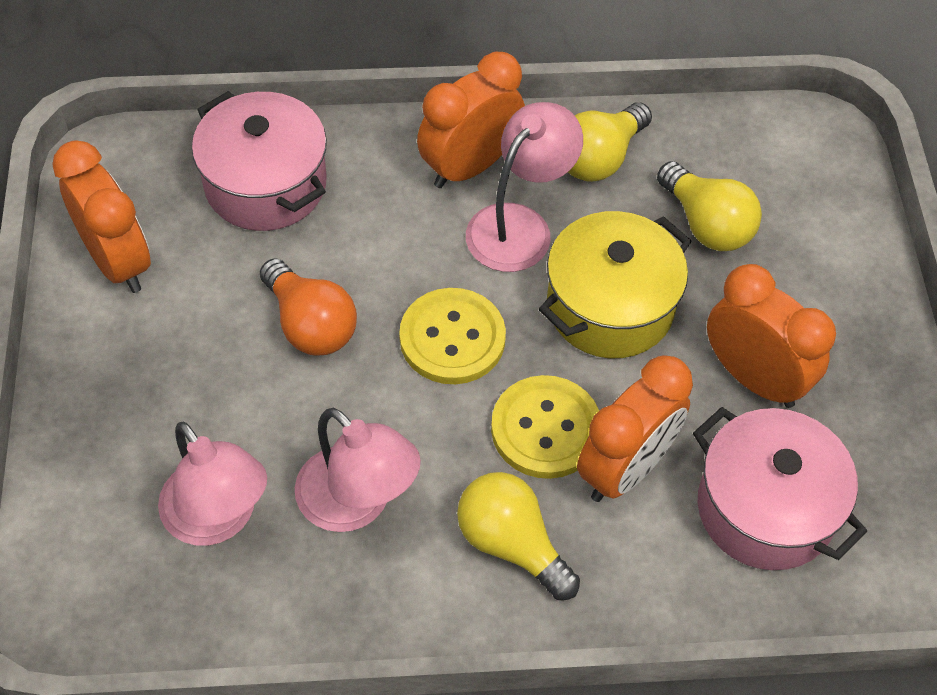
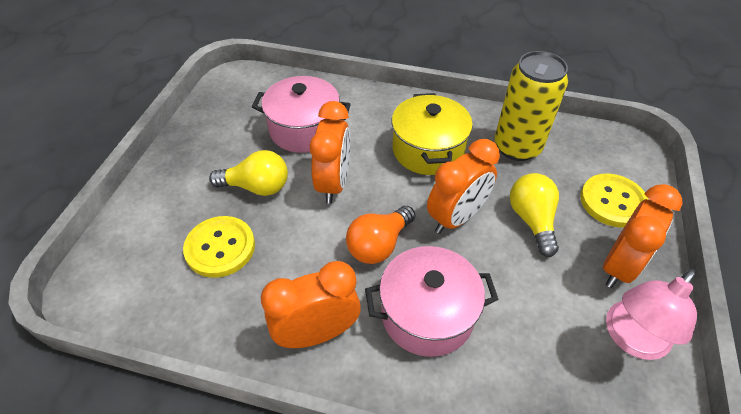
pink lamp: 3 -> 1
yellow can: 0 -> 1
yellow light bulb: 3 -> 2

